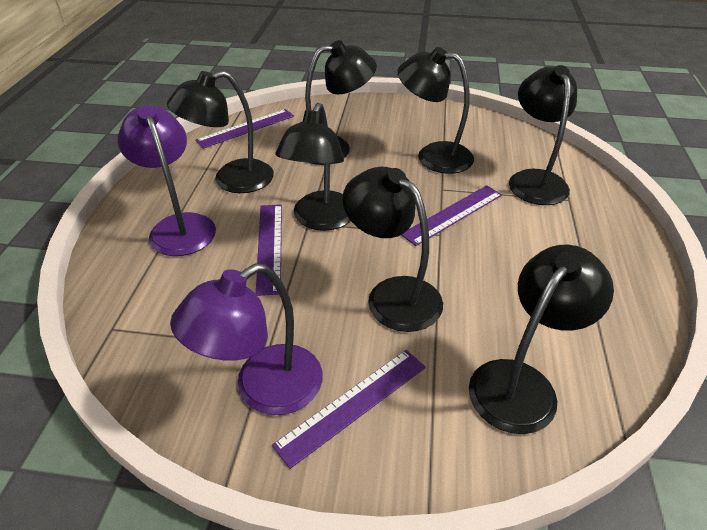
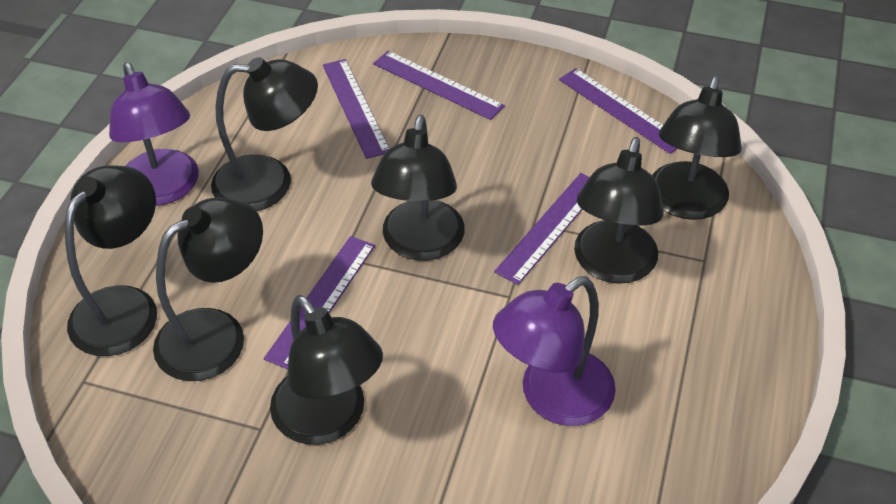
purple ruler: 4 -> 5

